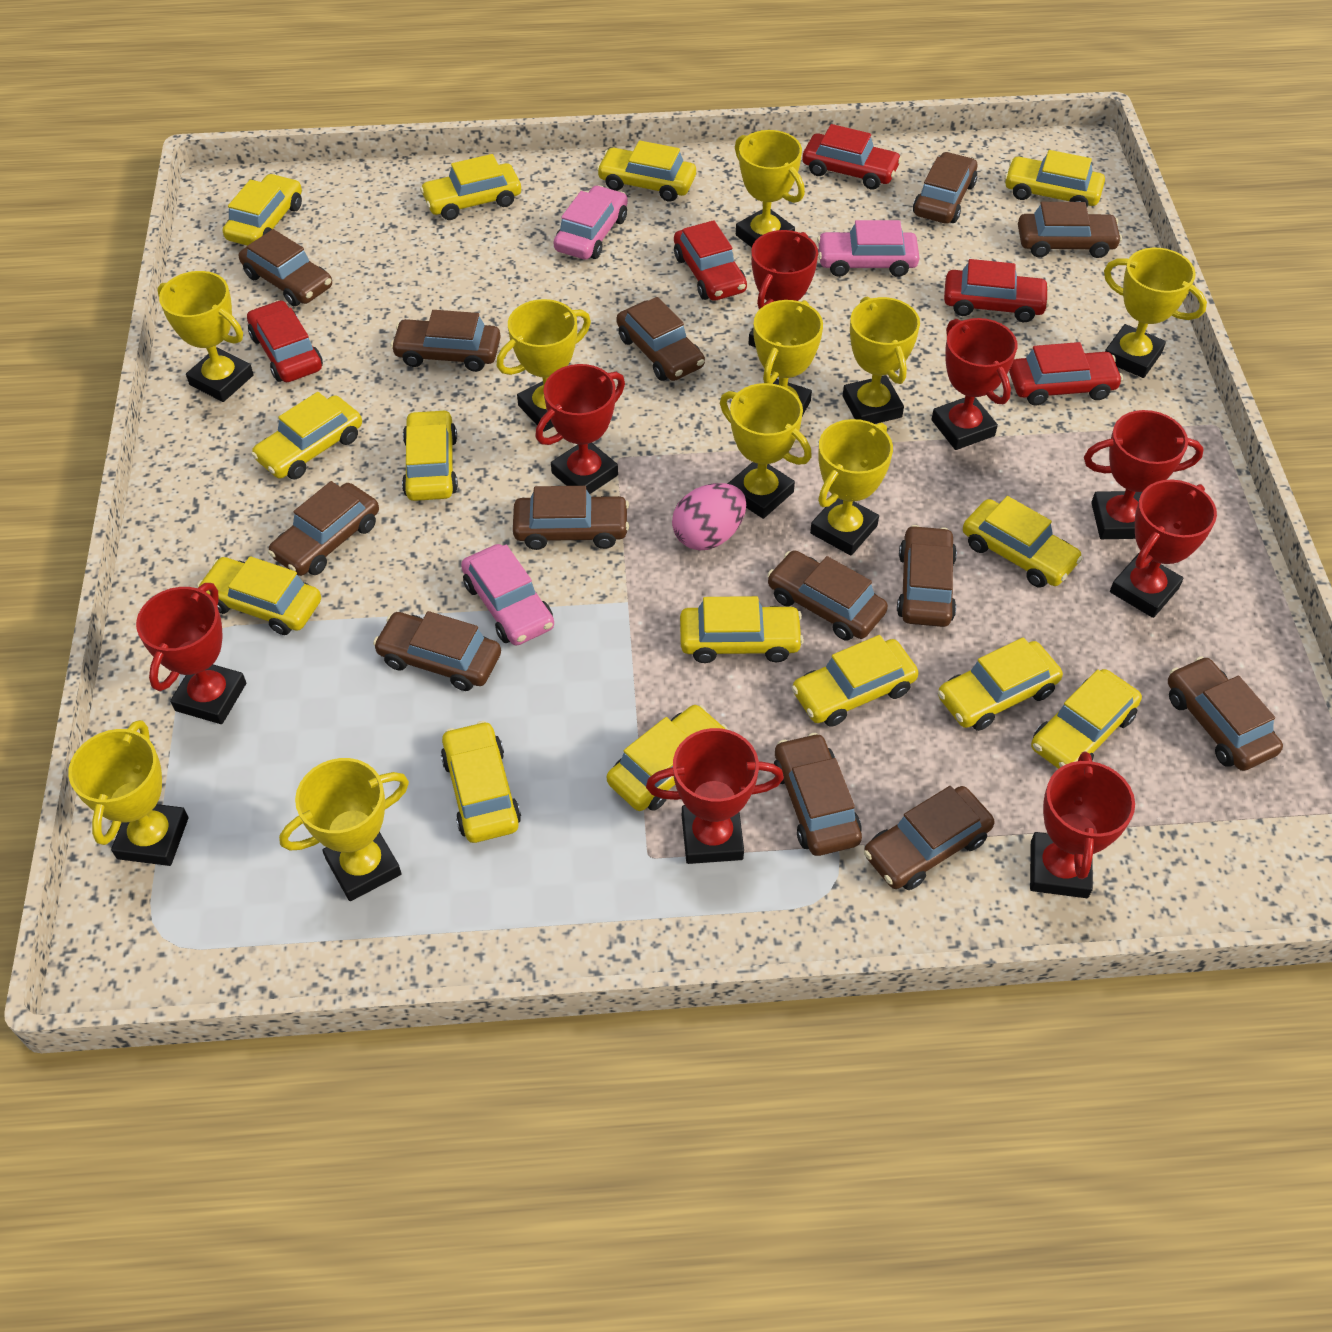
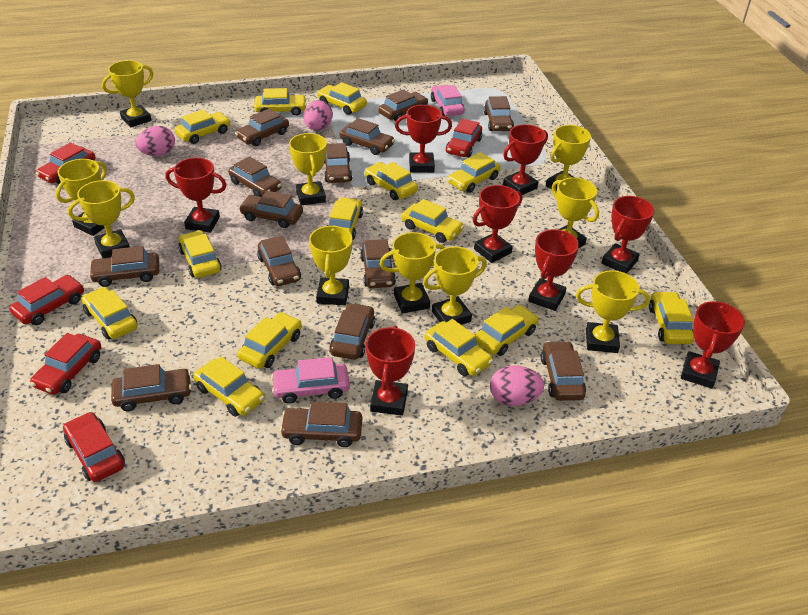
brown car: 13 -> 14
pink car: 3 -> 2
pink egg: 1 -> 3

